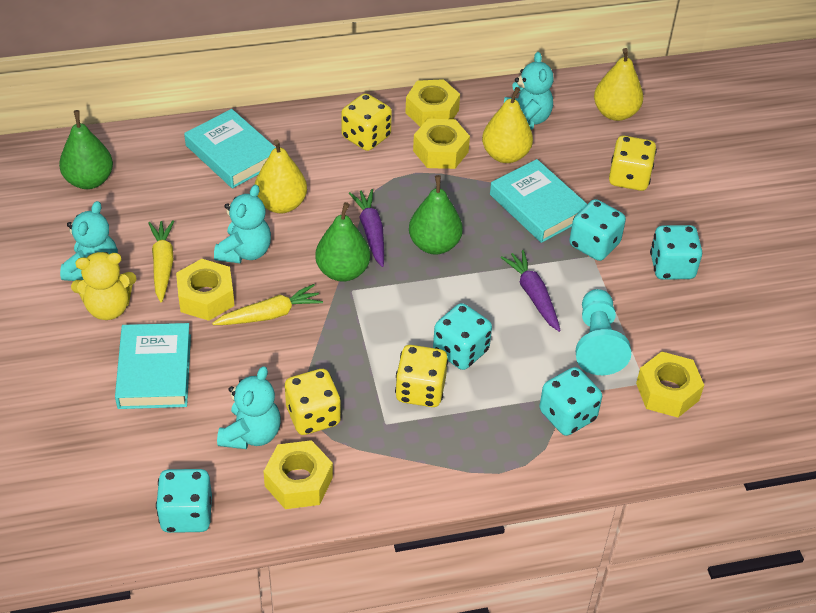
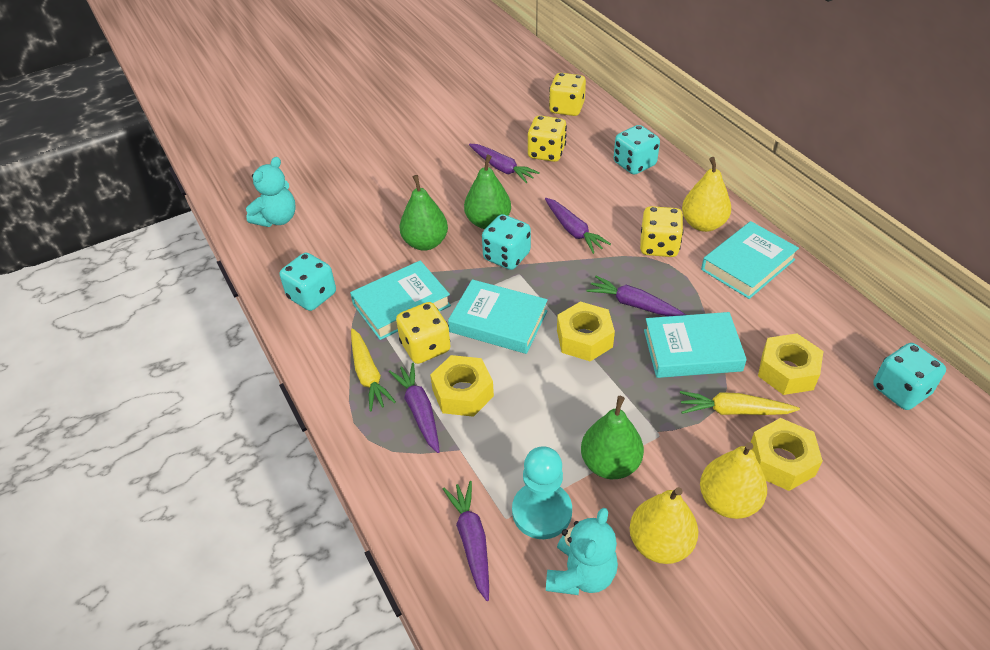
purple carrot: 2 -> 5
turquoise book: 3 -> 4
turquoise dice: 5 -> 4
turquoise teddy bear: 4 -> 2
yellow nut: 5 -> 4
yellow teddy bear: 1 -> 0

